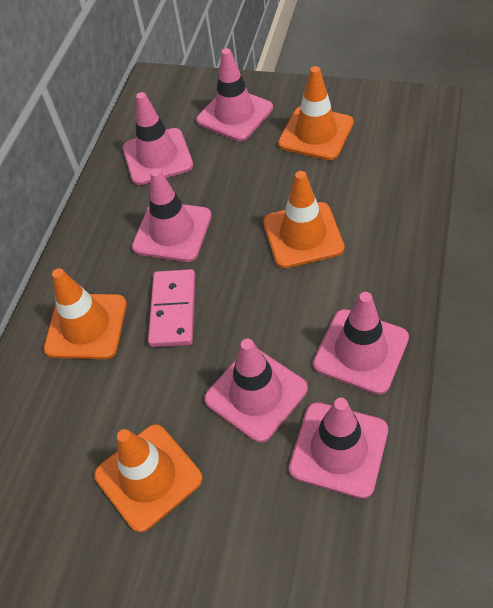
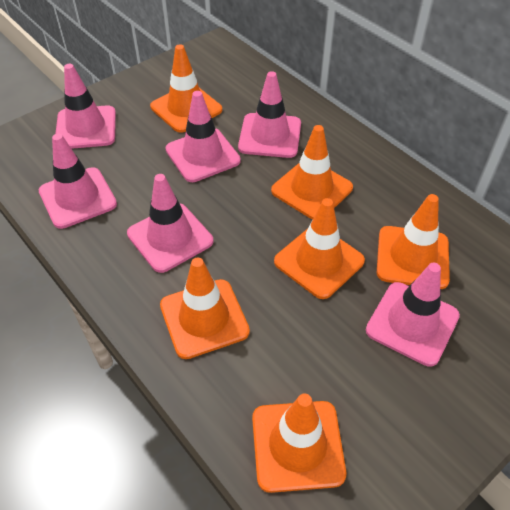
orange traffic cone: 4 -> 6
pink domino: 1 -> 0

